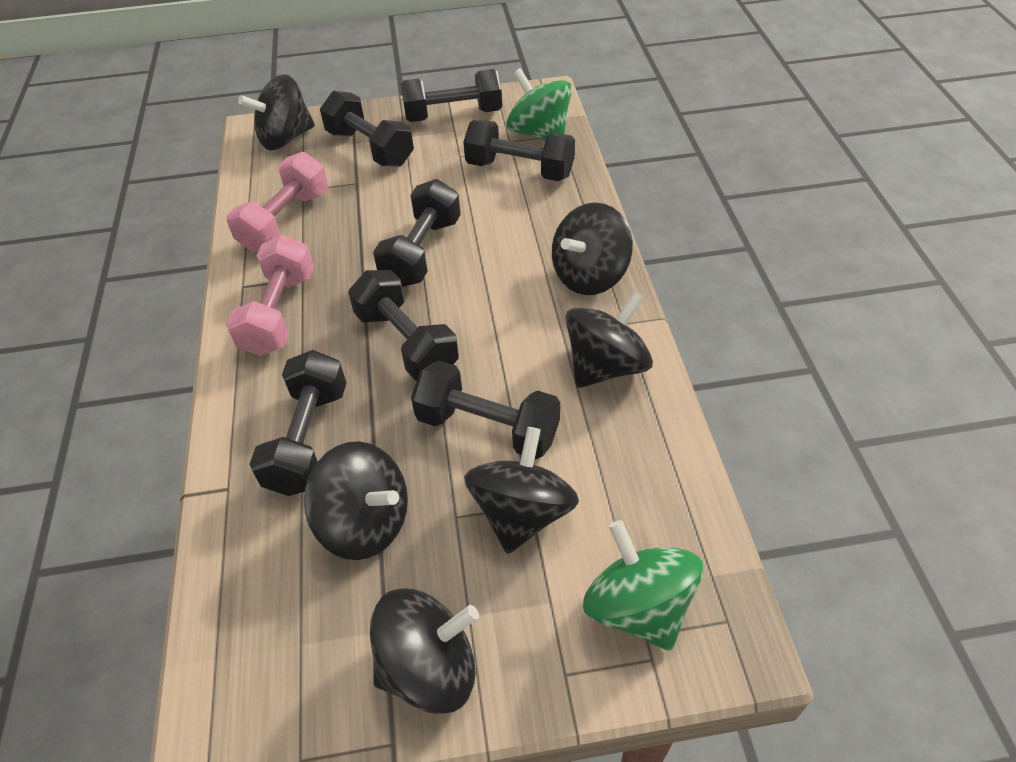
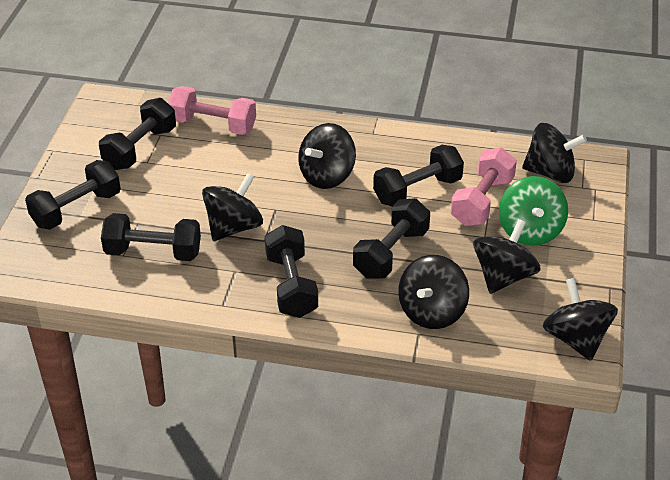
black dumbbell: 7 -> 6
green spinning top: 2 -> 1

